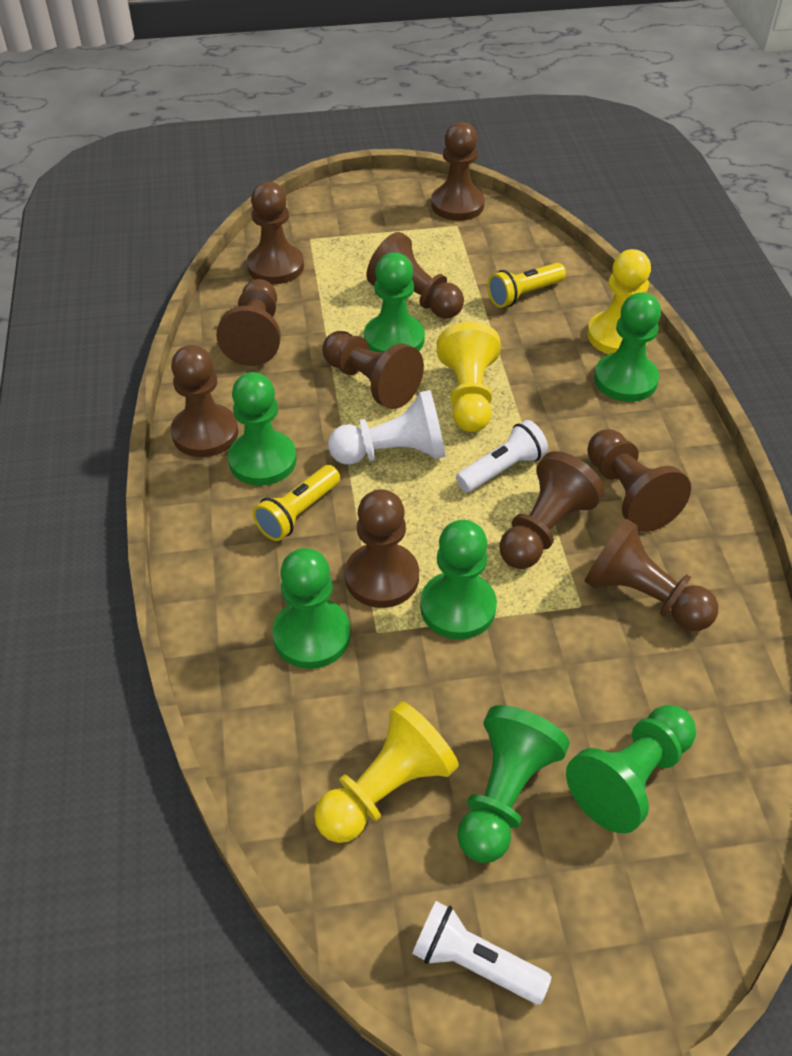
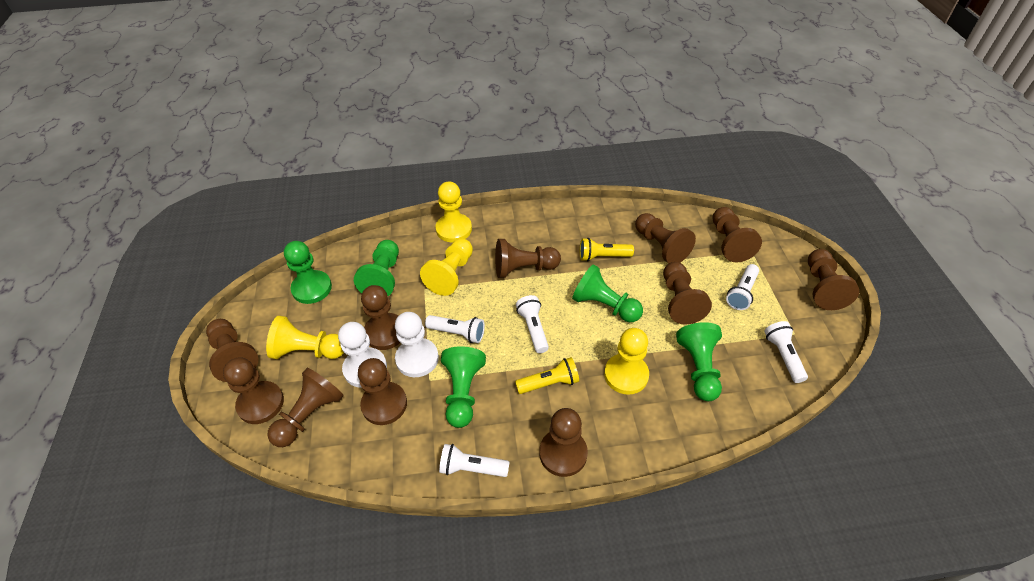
brown pawn: 10 -> 11
green pawn: 7 -> 5
white flashlight: 2 -> 5
white pawn: 1 -> 2
yellow pawn: 3 -> 4

